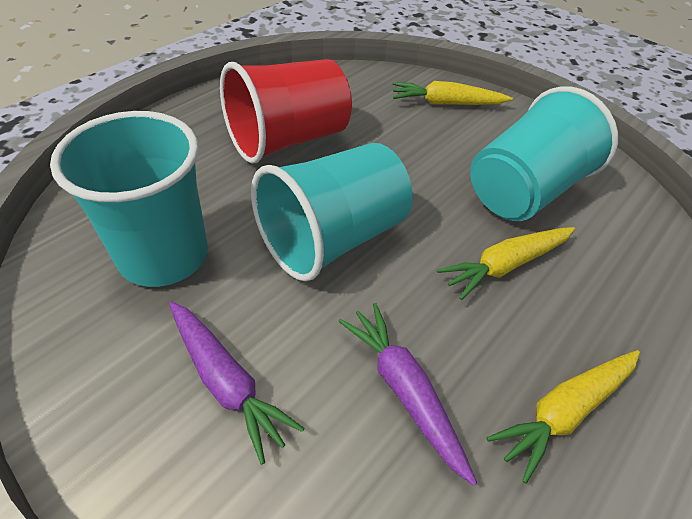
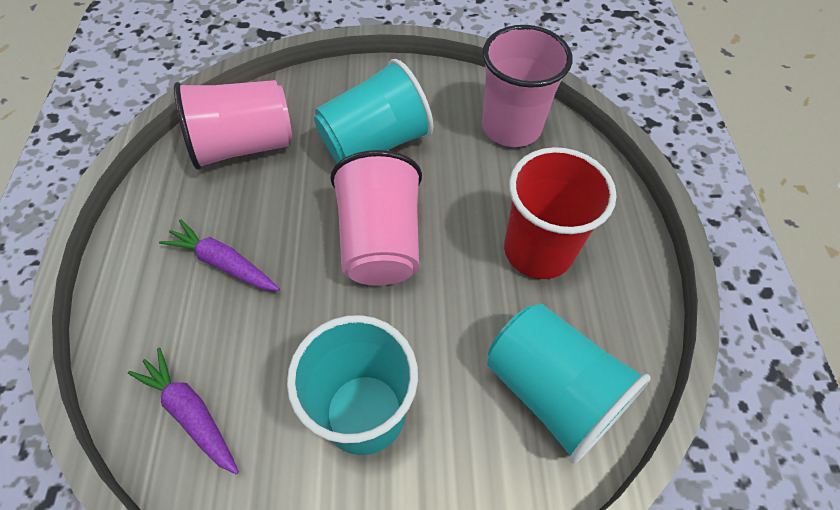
pink cup: 0 -> 3
yellow carrot: 3 -> 0

